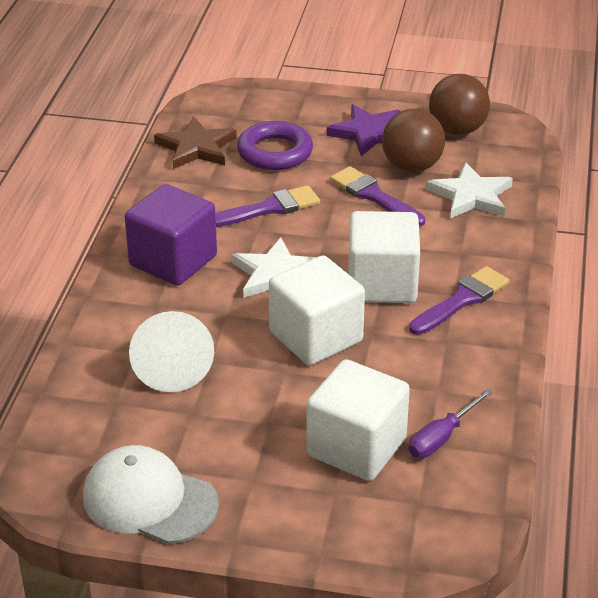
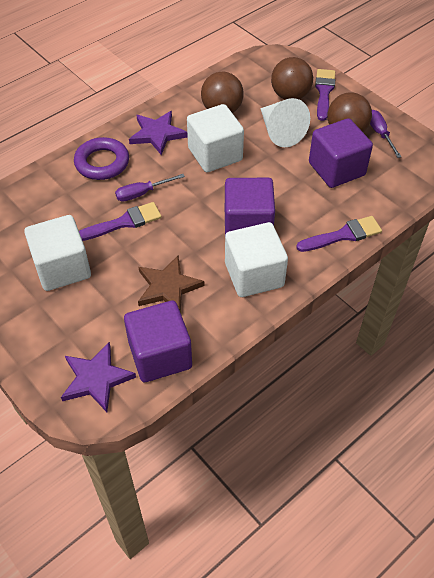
brown ball: 2 -> 3
purple cube: 1 -> 3
purple screwdriver: 1 -> 2
purple star: 1 -> 2
white cap: 1 -> 0
white star: 2 -> 0

